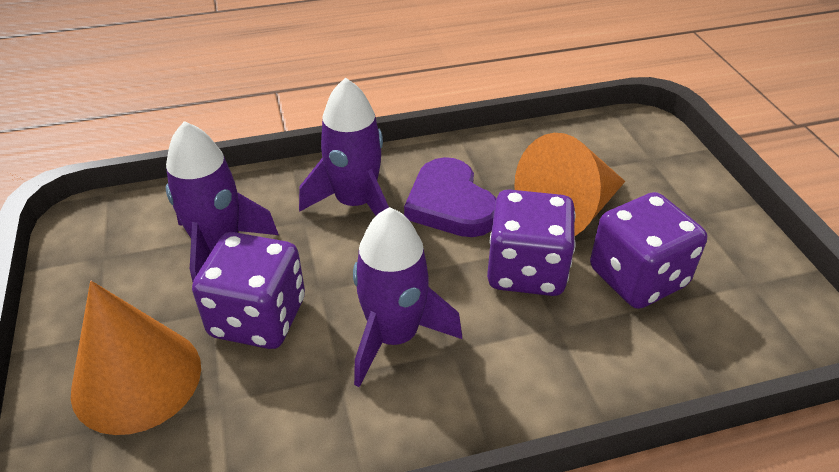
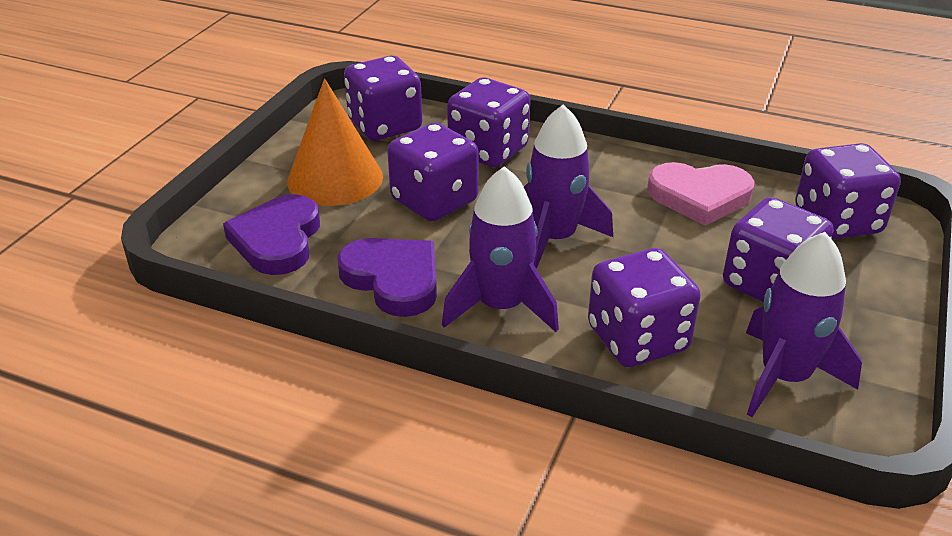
orange cone: 2 -> 1
pink heart: 0 -> 1
purple dice: 3 -> 6
purple heart: 1 -> 2

